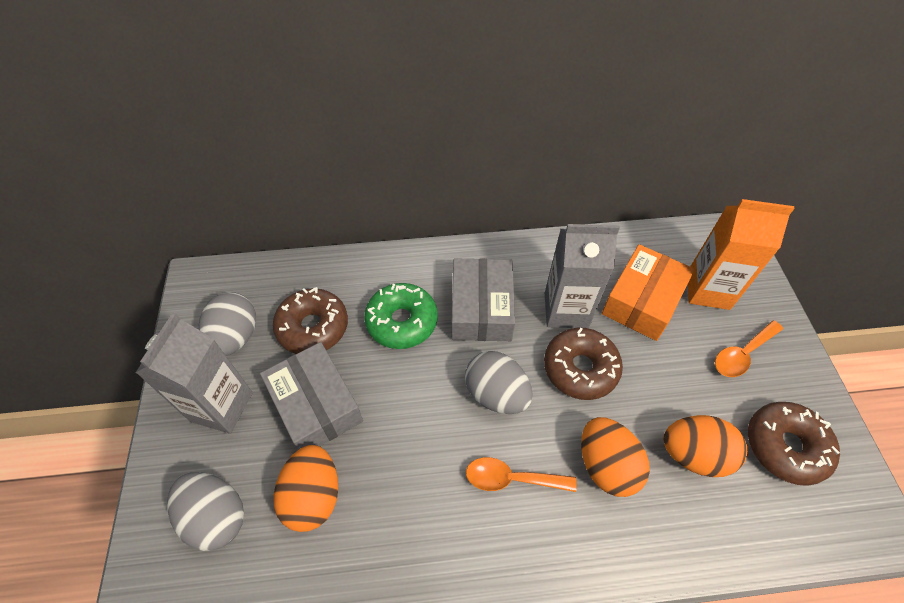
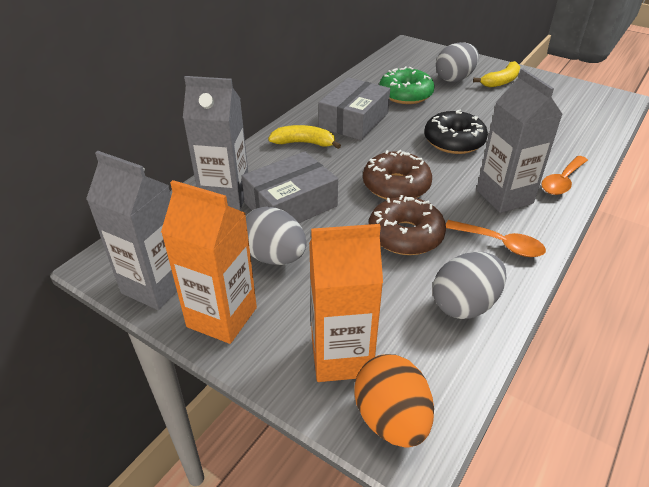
black donut: 0 -> 1
brown donut: 3 -> 2
grey carton: 2 -> 3
orange box: 1 -> 0
orange carton: 1 -> 2
orange egg: 3 -> 1
yellow banana: 0 -> 2

